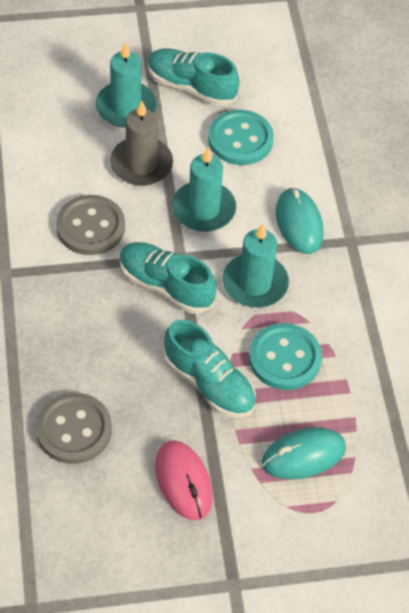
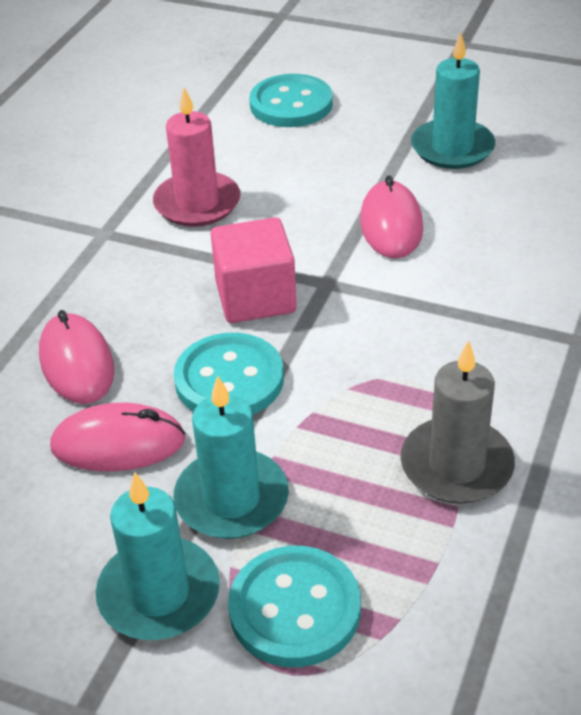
grey button: 2 -> 0
pink candle: 0 -> 1
pink cube: 0 -> 1
pink mouse: 1 -> 3
turquoise button: 2 -> 3
turquoise mouse: 2 -> 0
turquoise shoe: 3 -> 0

